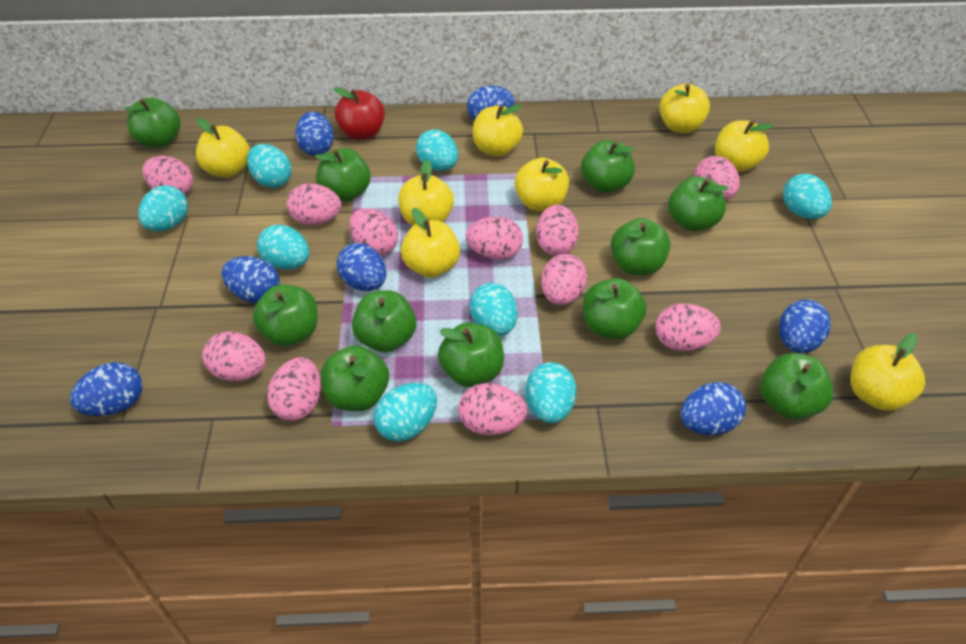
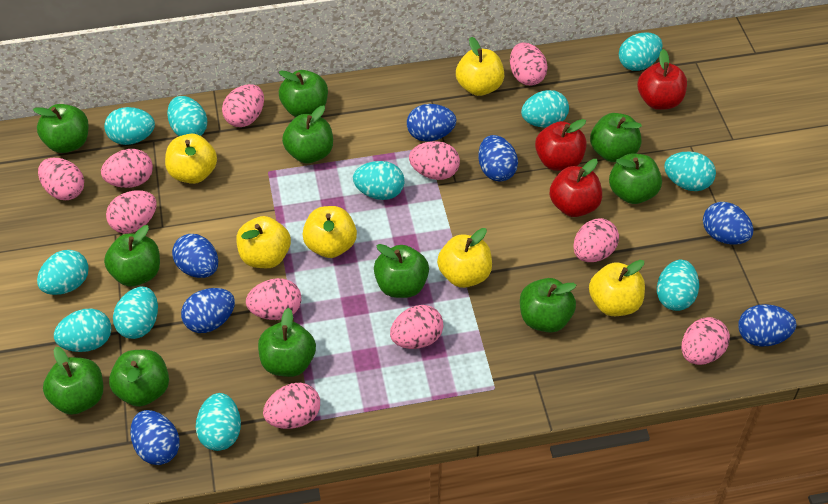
red apple: 1 -> 3
turquoise egg: 8 -> 11
yellow apple: 8 -> 6

